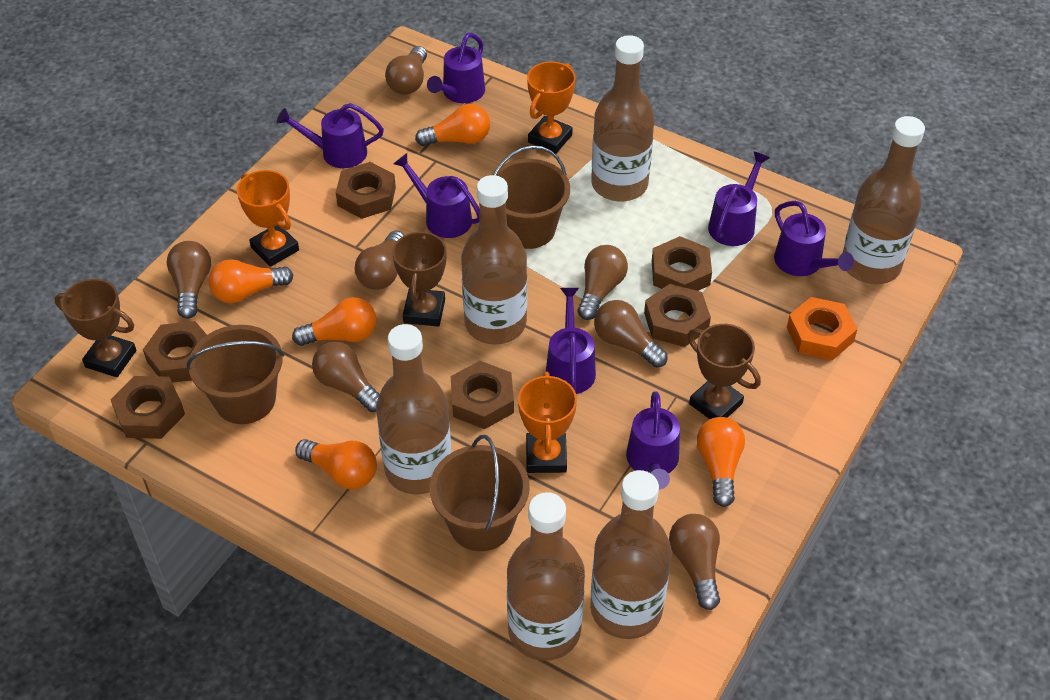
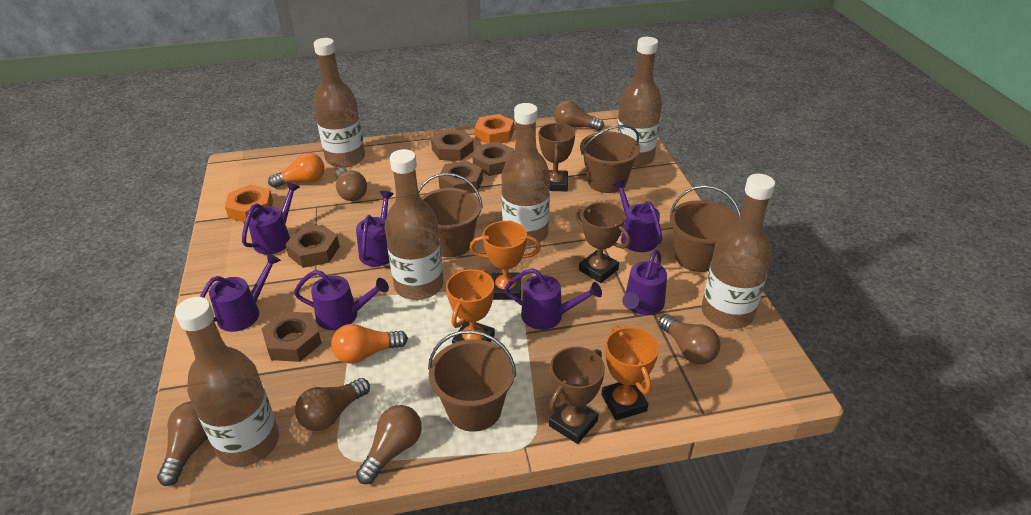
brown bucket: 3 -> 4
brown light bulb: 7 -> 6
brown nut: 6 -> 5
orange light bulb: 5 -> 2
orange nut: 1 -> 2

